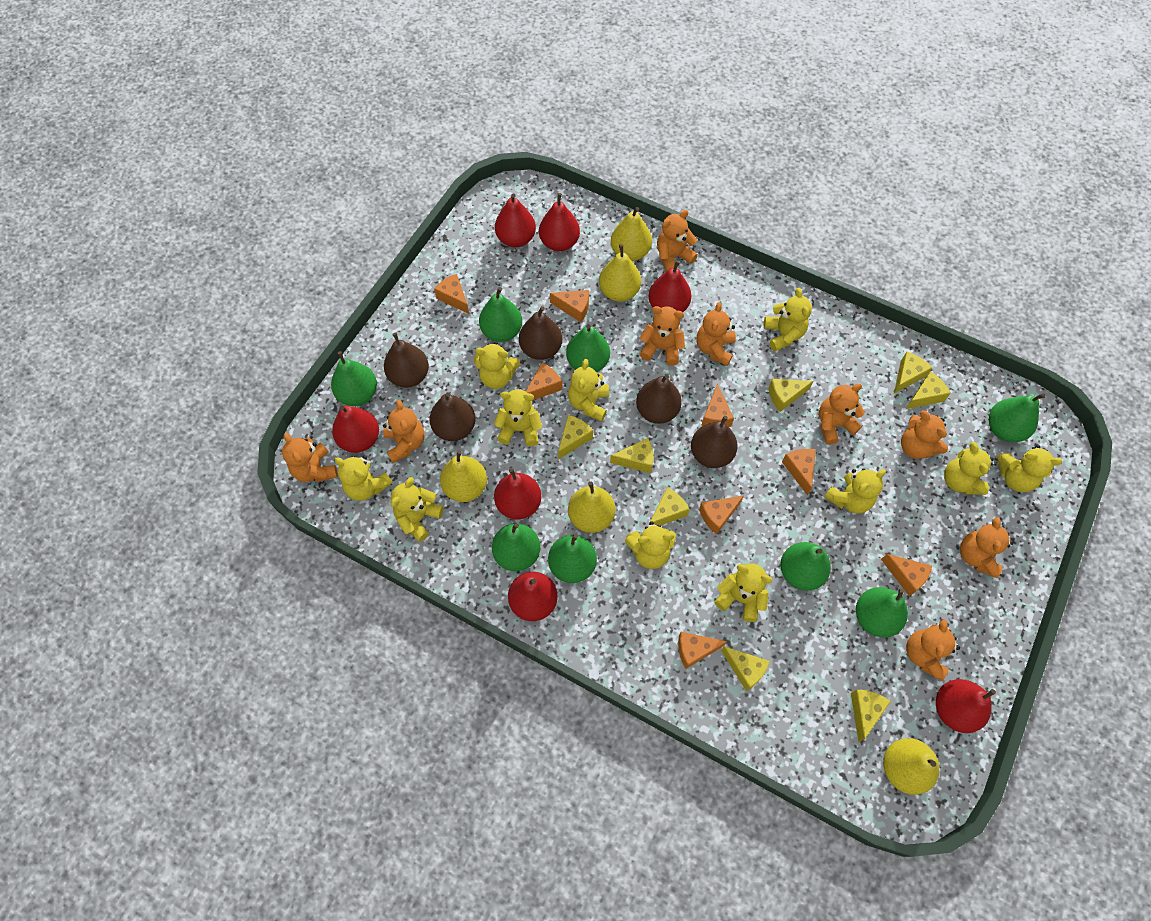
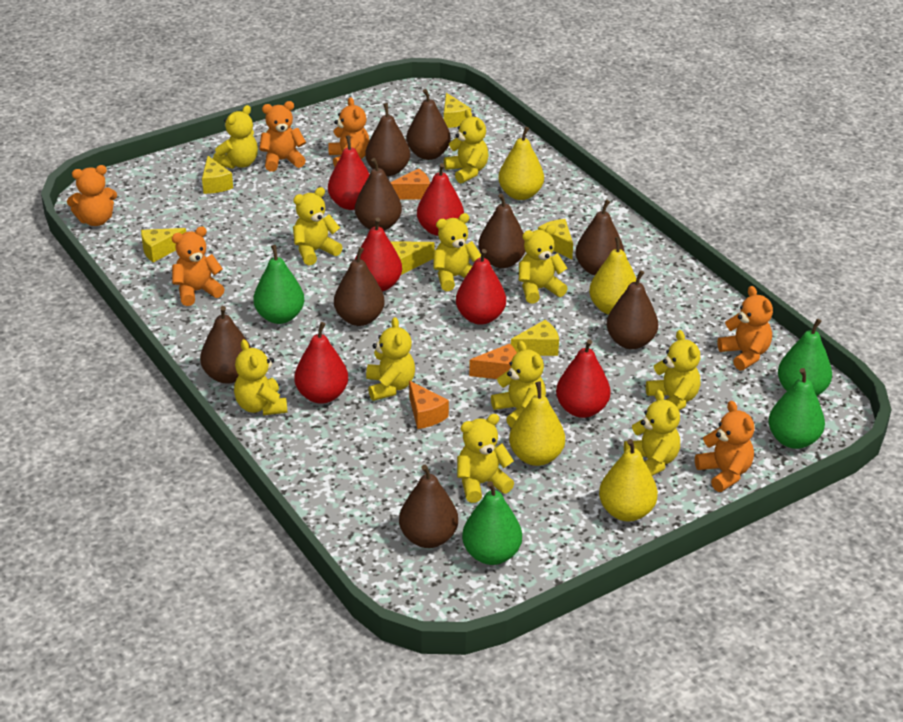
brown pear: 5 -> 9
green pear: 8 -> 4
orange cheese: 8 -> 3
orange teddy bear: 9 -> 6
red pear: 7 -> 6
yellow cheese: 8 -> 6
yellow pear: 5 -> 4

